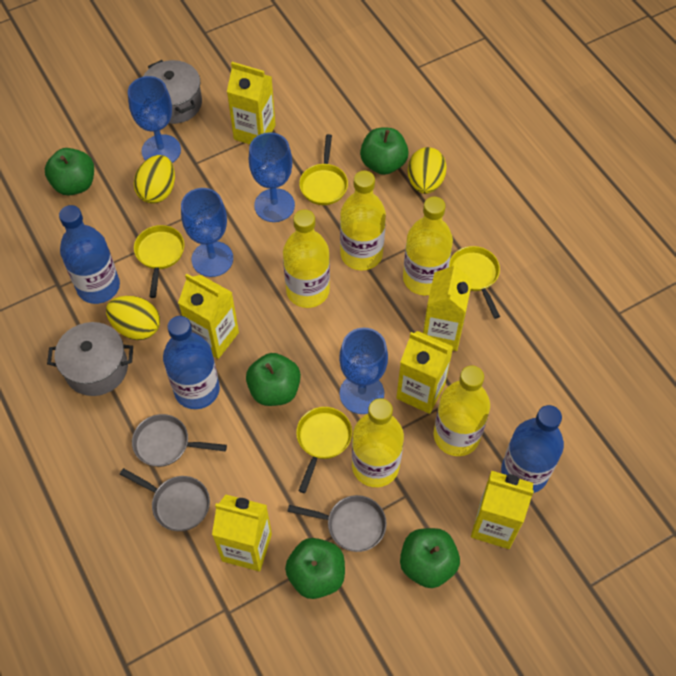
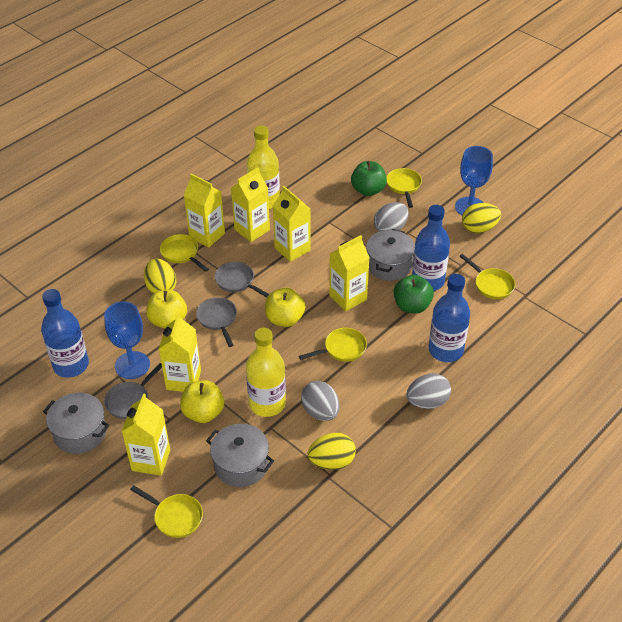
blue goblet: 4 -> 2
green apple: 5 -> 2
grey egg: 0 -> 3
grey pot: 2 -> 3
yellow apple: 0 -> 3
yellow bottle: 5 -> 2
yellow pan: 4 -> 5

